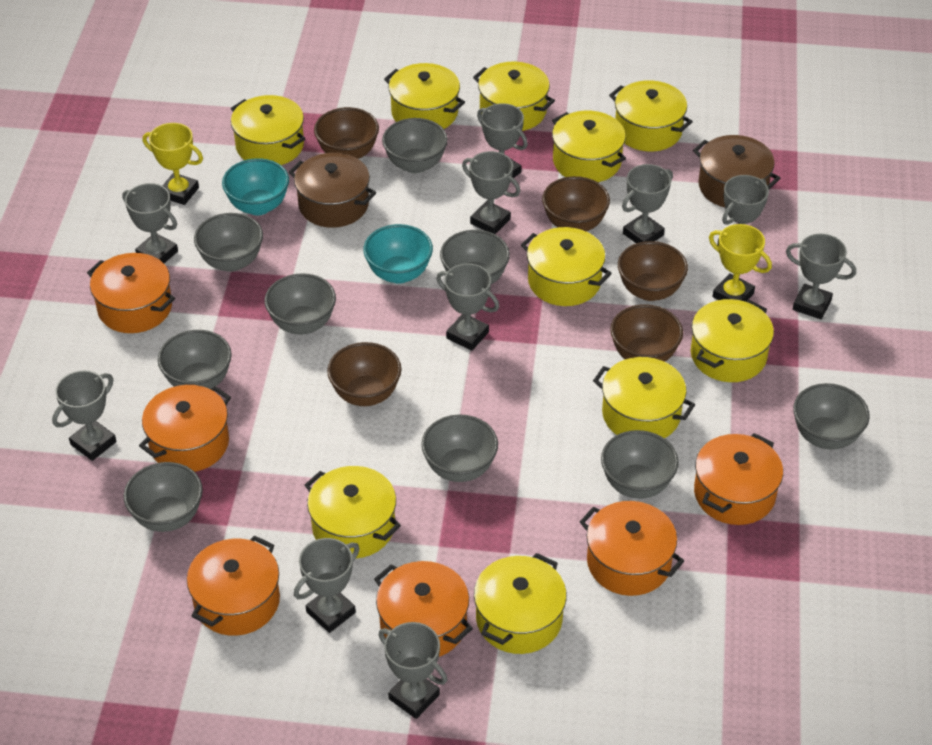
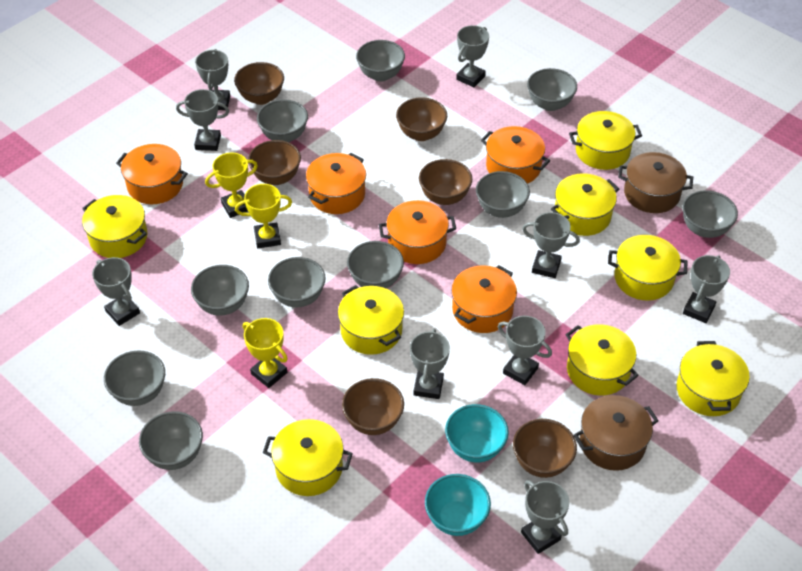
brown bowl: 5 -> 6
grey bowl: 9 -> 10
grey trophy: 10 -> 9
orange pot: 6 -> 5
yellow pot: 10 -> 8
yellow trophy: 2 -> 3

